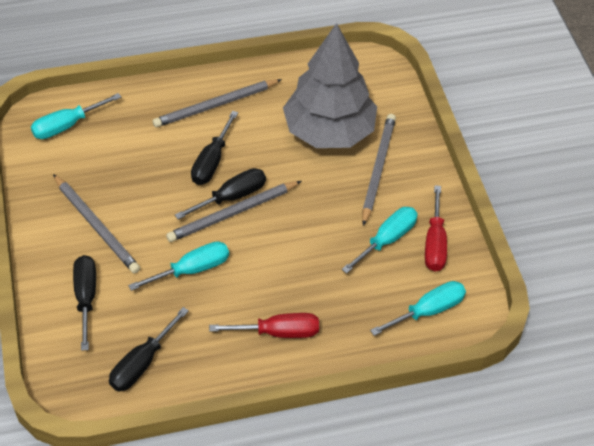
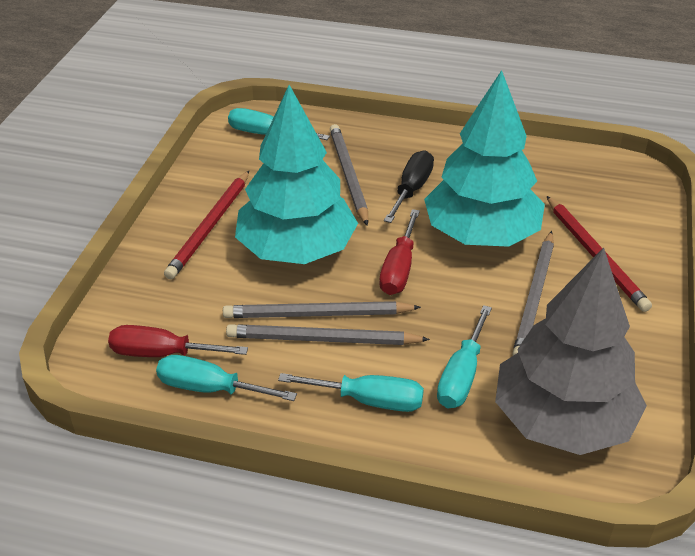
black screwdriver: 4 -> 1
red pencil: 0 -> 2
turquoise tree: 0 -> 2

